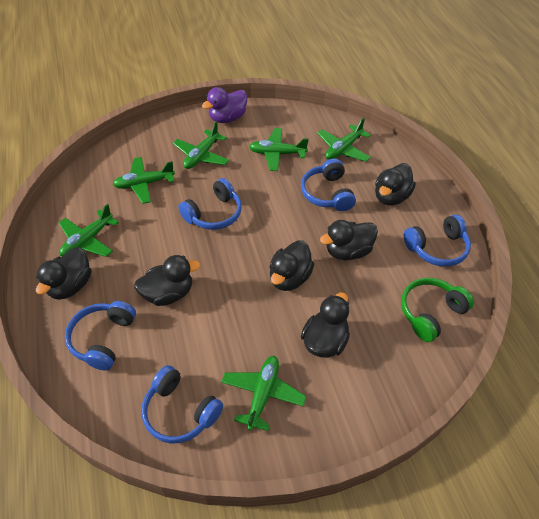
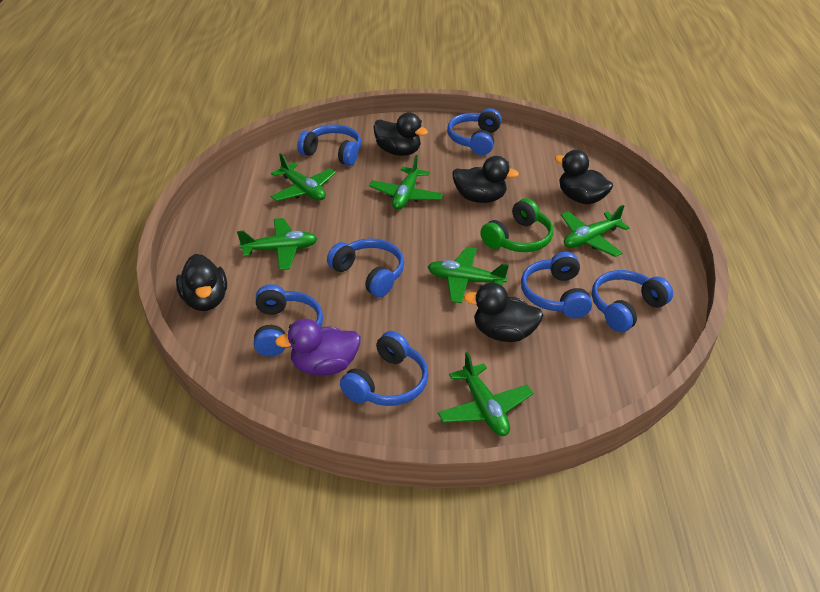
black duck: 6 -> 5
blue headphones: 5 -> 7

